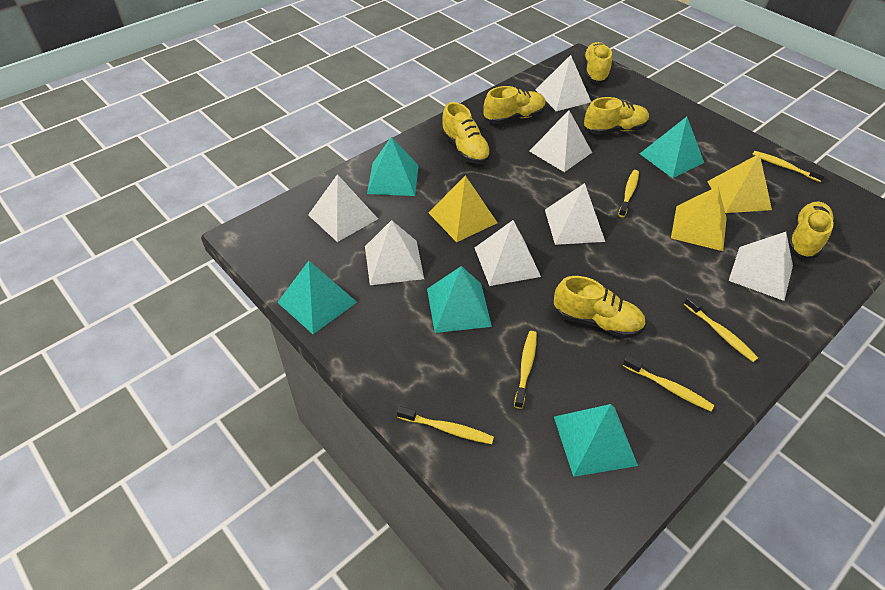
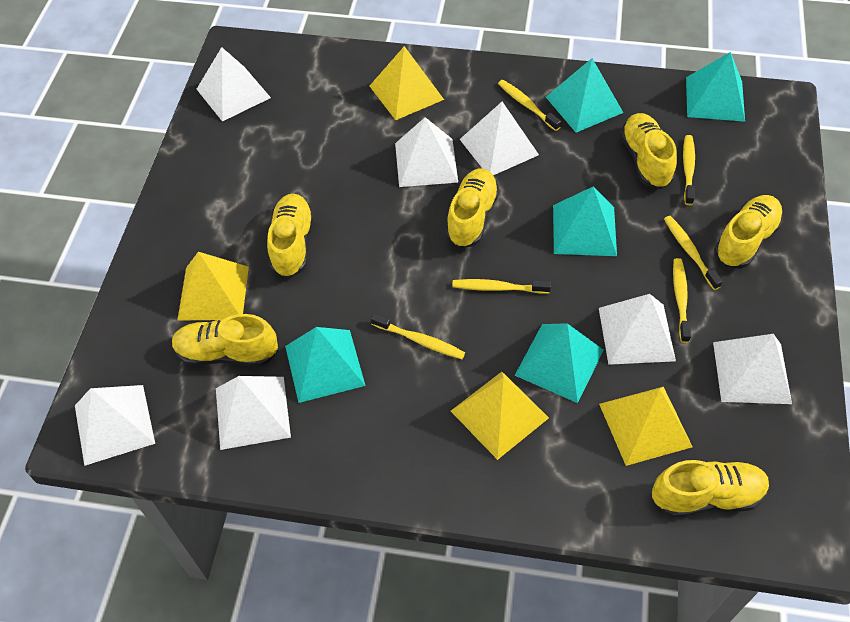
yellow pyramid: 3 -> 4

